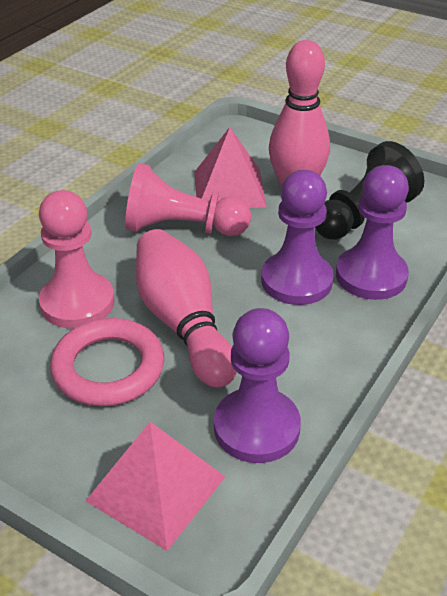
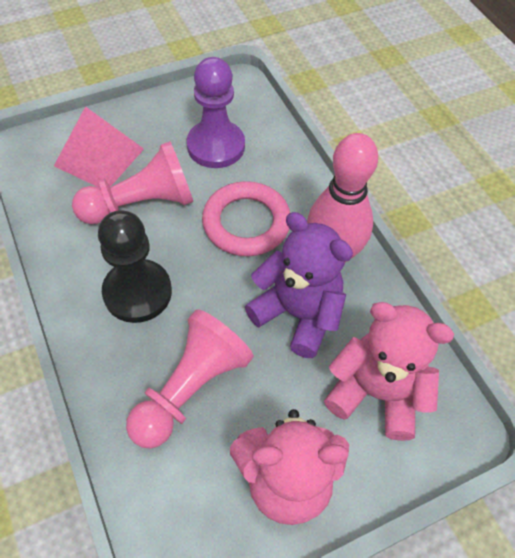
pink bowling pin: 2 -> 1
pink pyramid: 2 -> 1
pink teddy bear: 0 -> 2
purple pawn: 3 -> 1
purple teddy bear: 0 -> 1

